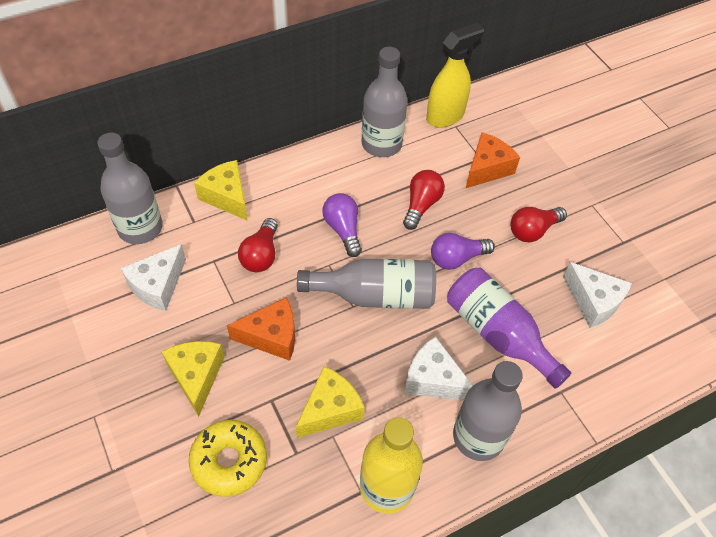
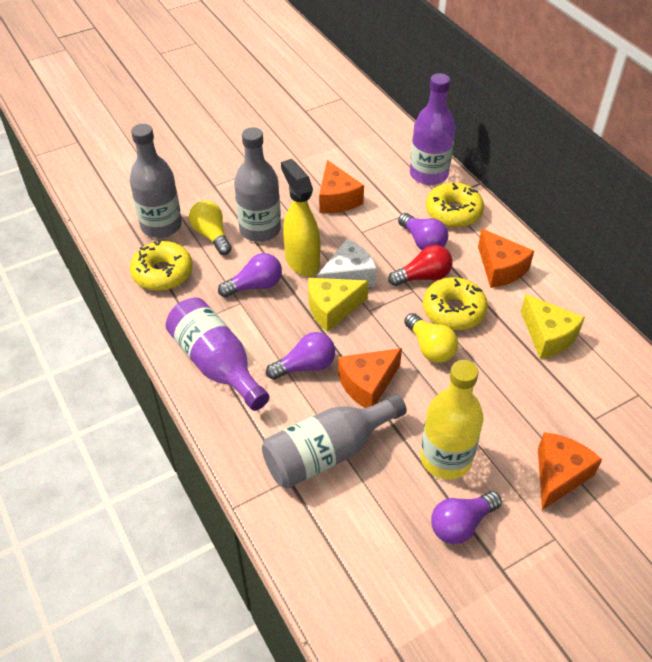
grey bottle: 4 -> 3
orange cheese: 2 -> 4
purple bottle: 1 -> 2
purple light bulb: 2 -> 4
red light bulb: 3 -> 1
white cheese: 3 -> 1
yellow cheese: 3 -> 2
yellow donut: 1 -> 3
yellow light bulb: 0 -> 2

